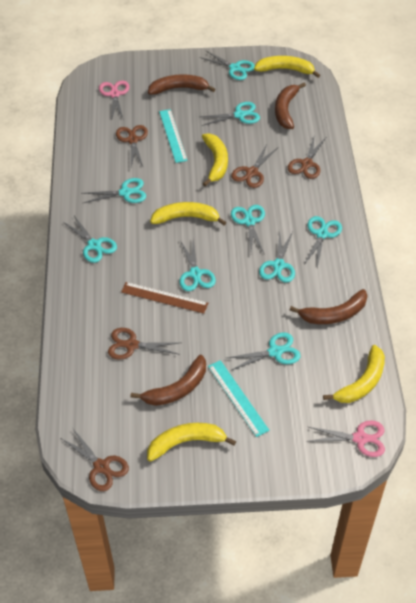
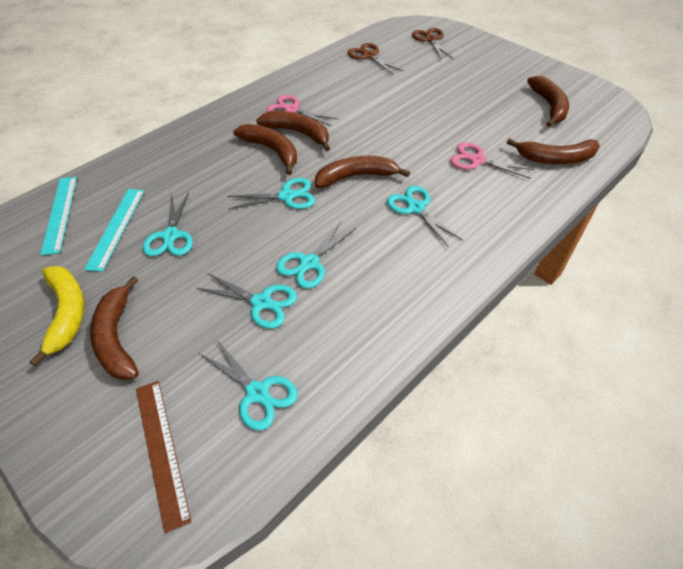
brown banana: 4 -> 6
brown scissors: 5 -> 2
turquoise scissors: 9 -> 6
yellow banana: 5 -> 1

